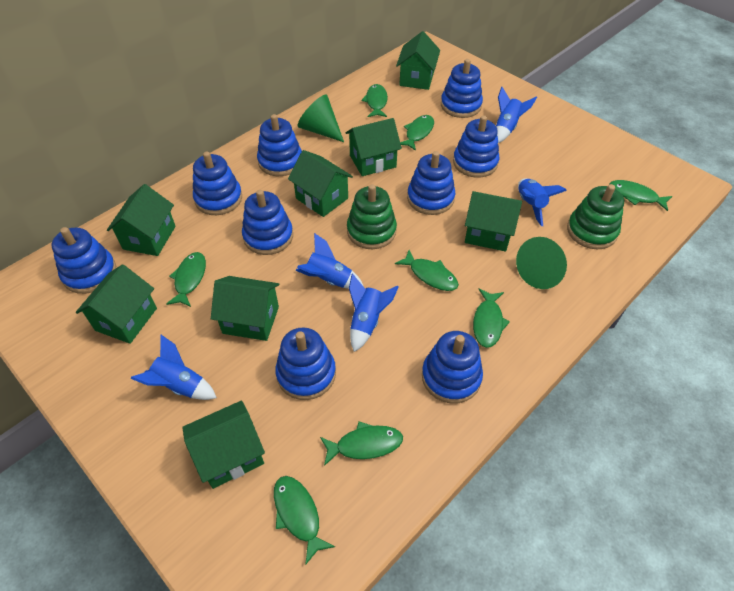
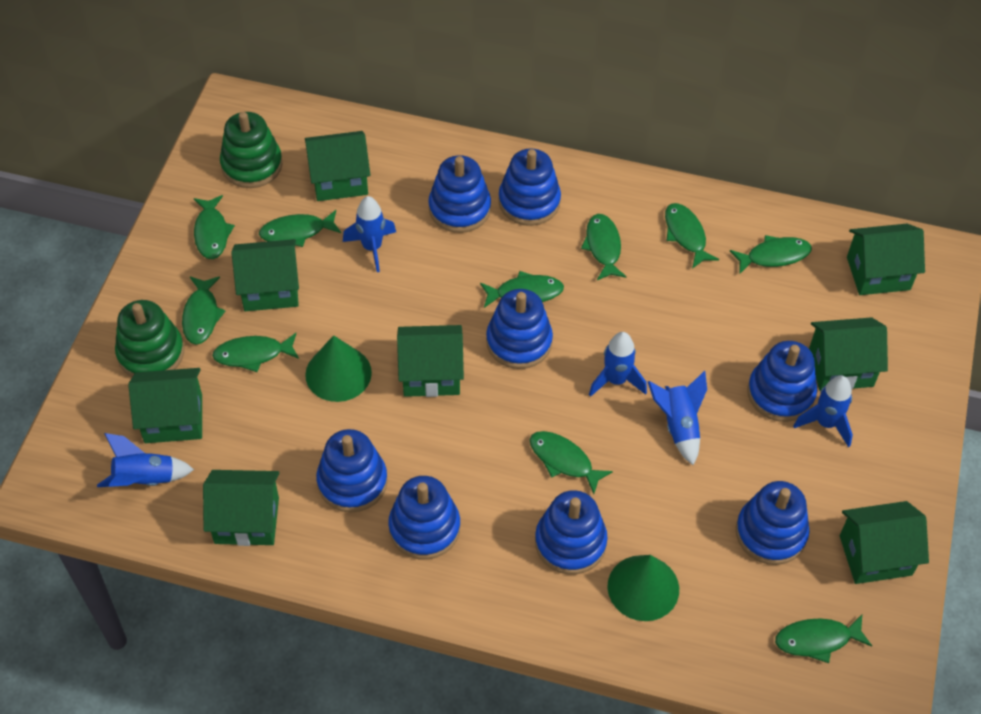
blue stacking toy: 9 -> 8
green fish: 8 -> 10

